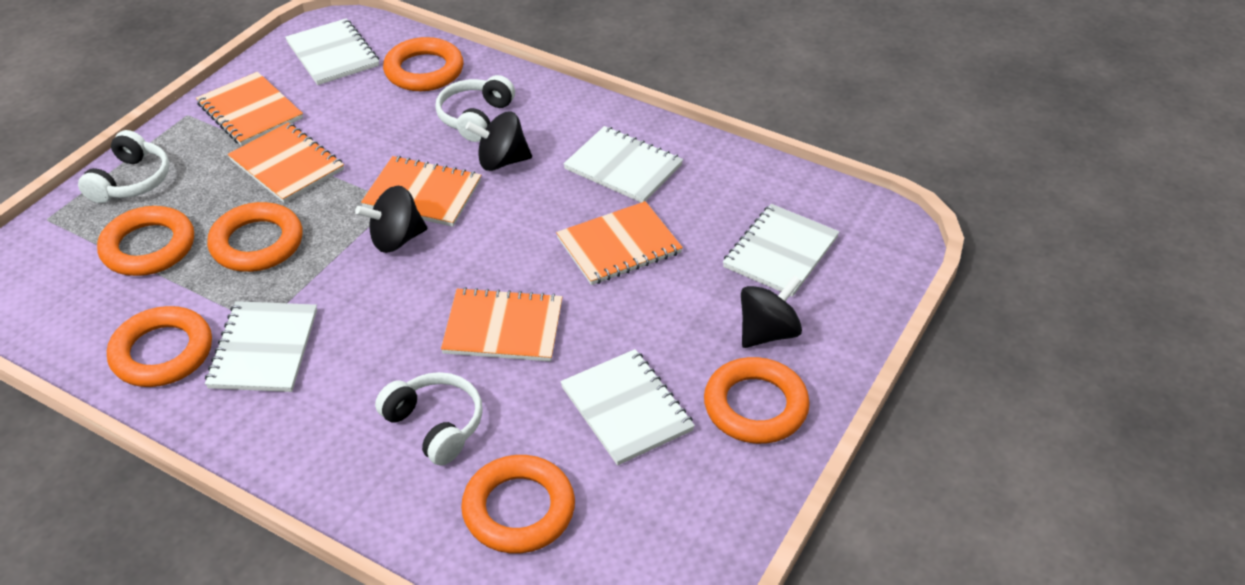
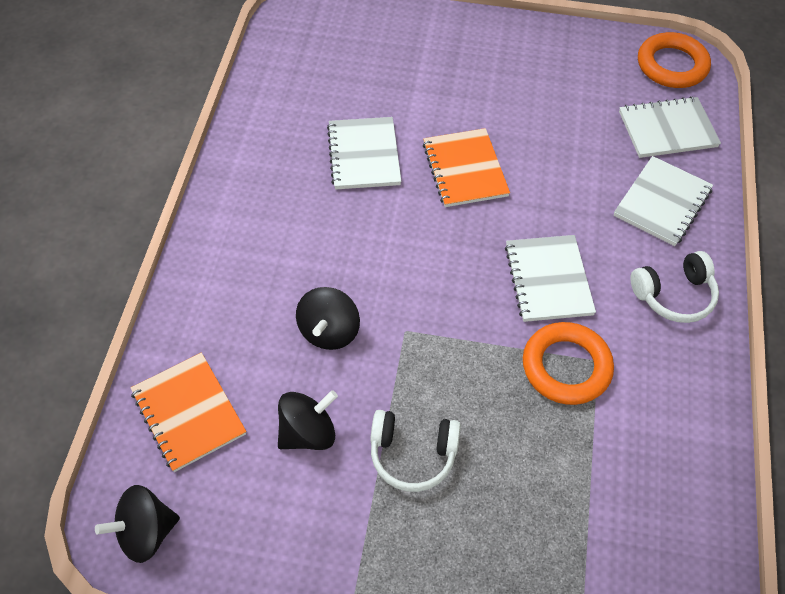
orange notebook: 5 -> 2
orange ring: 6 -> 2
white headphones: 3 -> 2
white notebook: 5 -> 4

